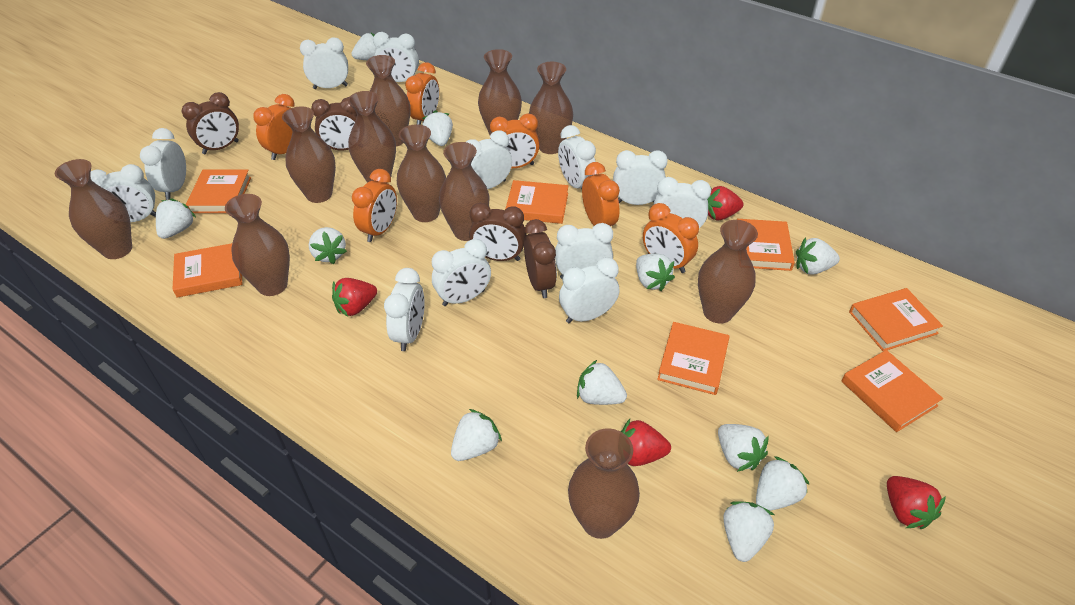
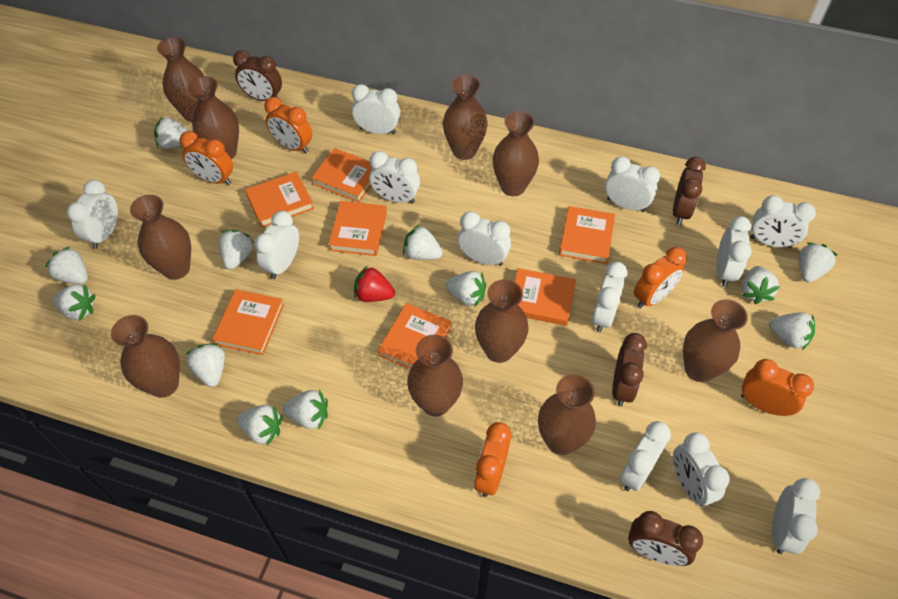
brown vase: 11 -> 10
orange clock: 6 -> 5
red strawberry: 4 -> 1
white strawberry: 11 -> 12

